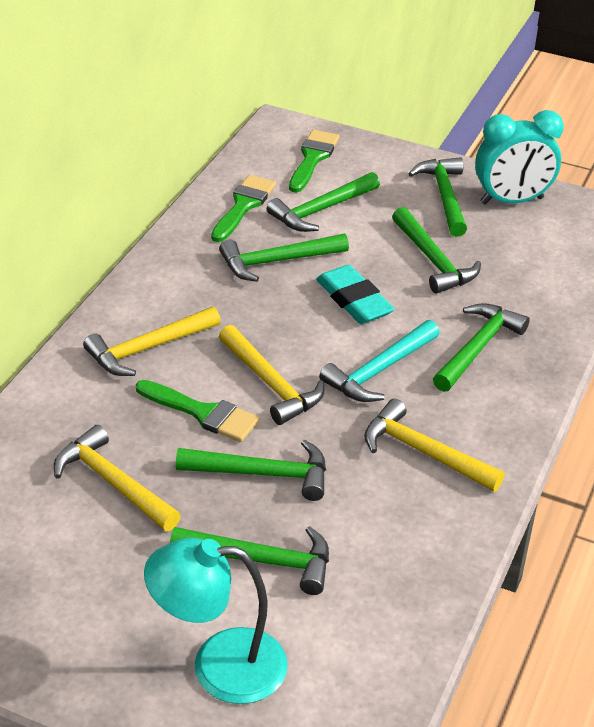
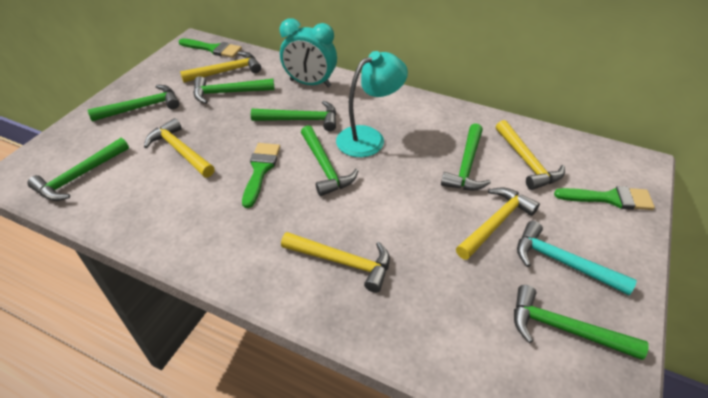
turquoise eraser: 1 -> 0
yellow hammer: 4 -> 5

